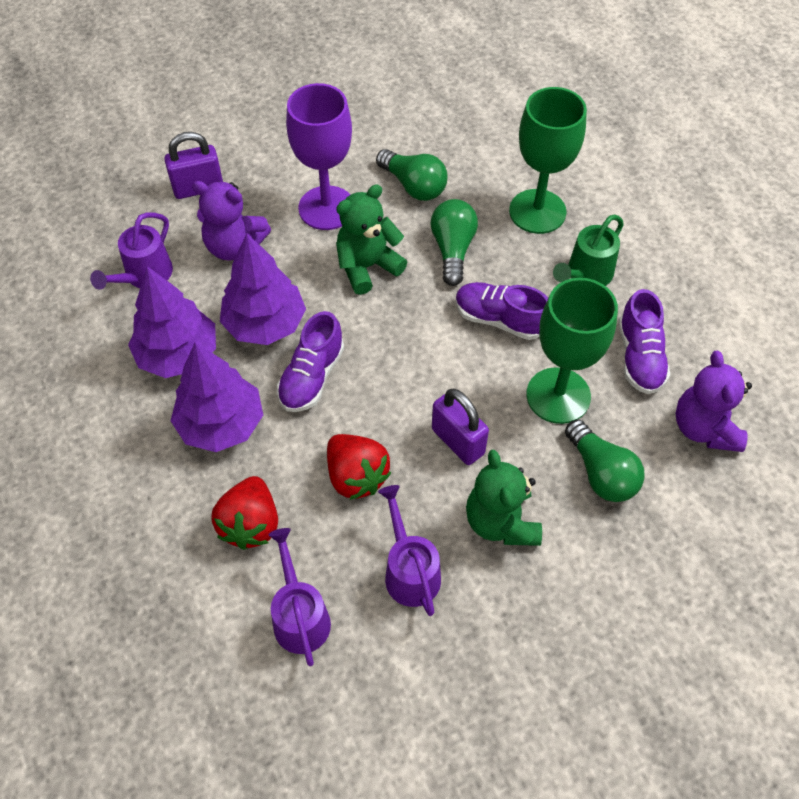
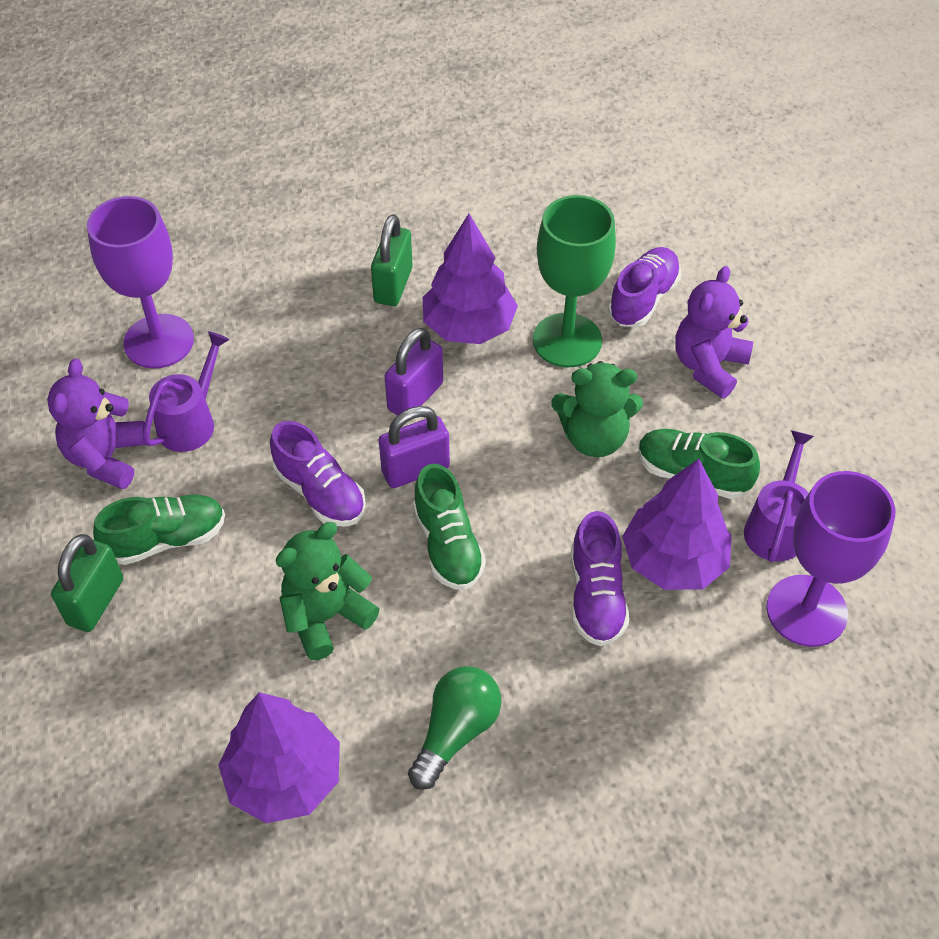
green goblet: 2 -> 1
green light bulb: 3 -> 1
green padlock: 0 -> 2
green shoe: 0 -> 3
green watering can: 1 -> 0
purple goblet: 1 -> 2
purple watering can: 3 -> 2
red strawberry: 2 -> 0

